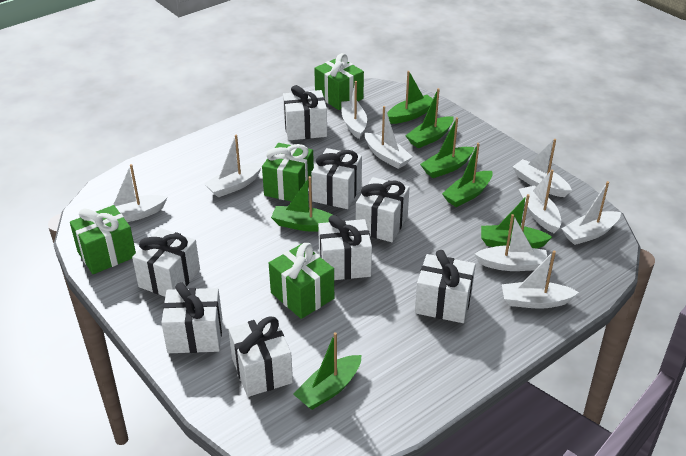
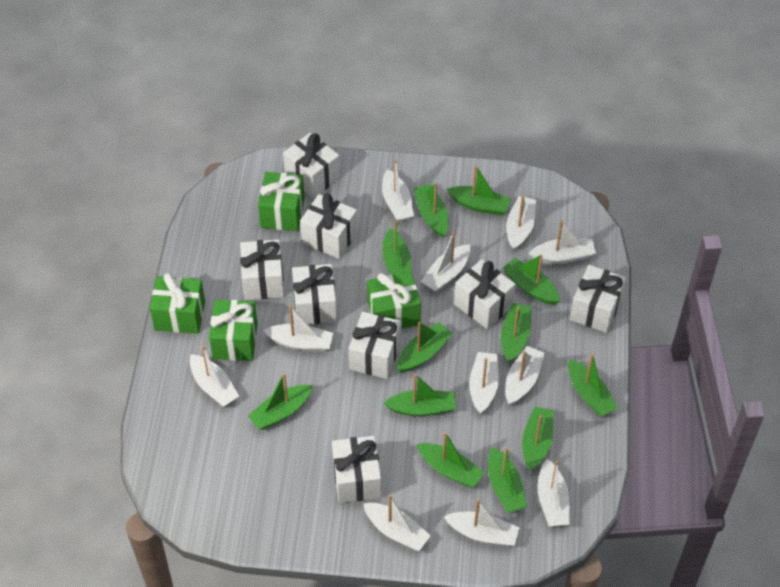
green boat: 7 -> 12
white boat: 9 -> 11

